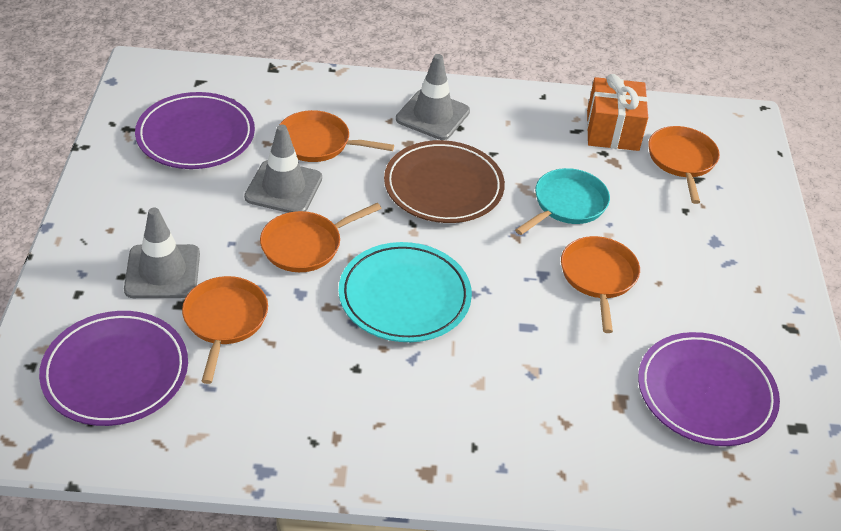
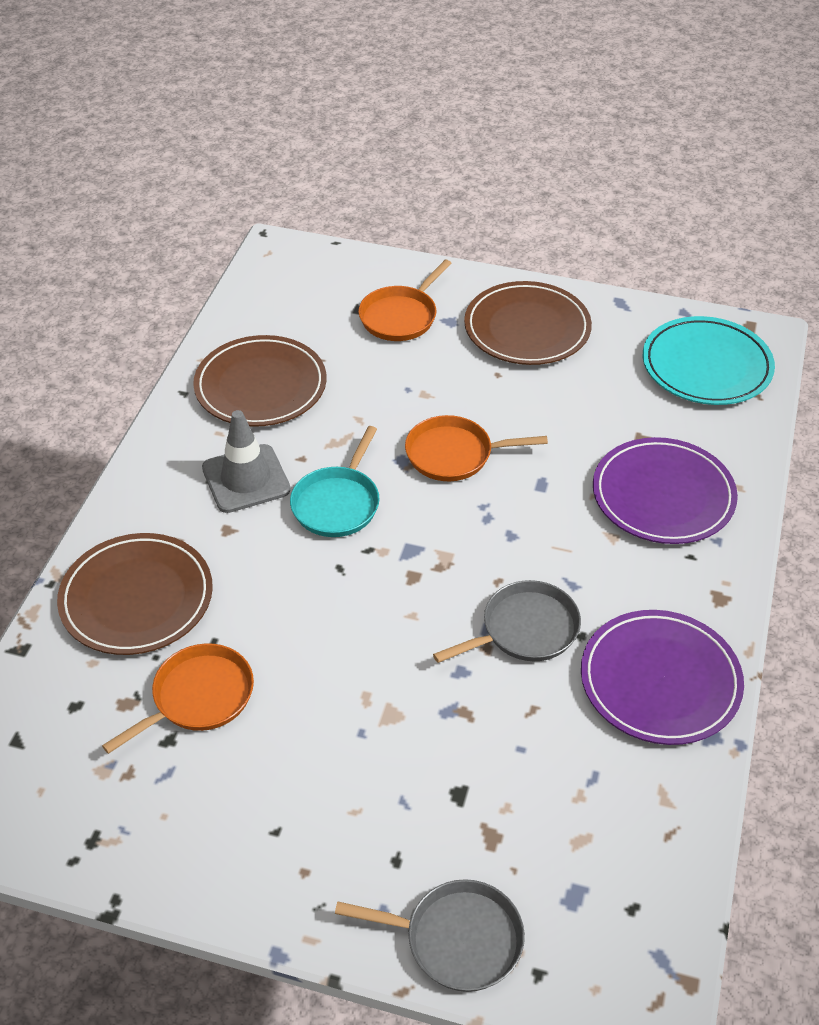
brown plate: 1 -> 3
grey pan: 0 -> 2
grey traffic cone: 3 -> 1
orange gift: 1 -> 0
orange pan: 5 -> 3
purple plate: 3 -> 2

